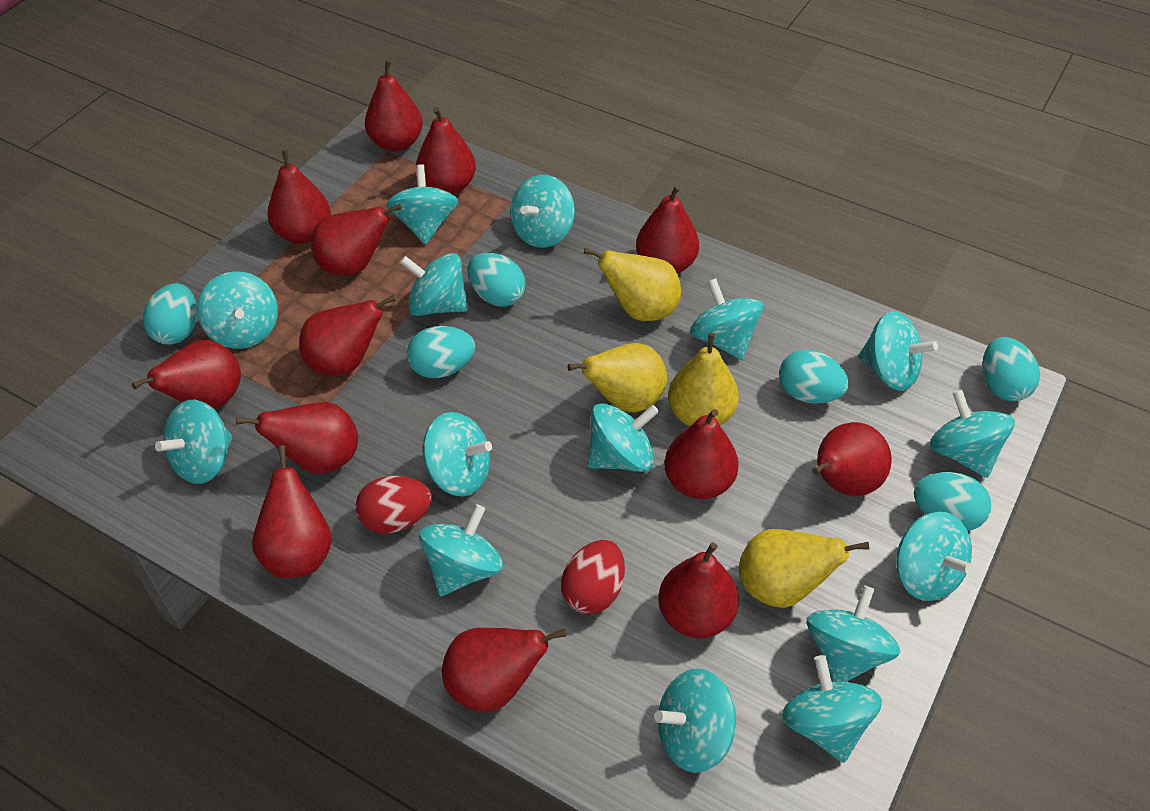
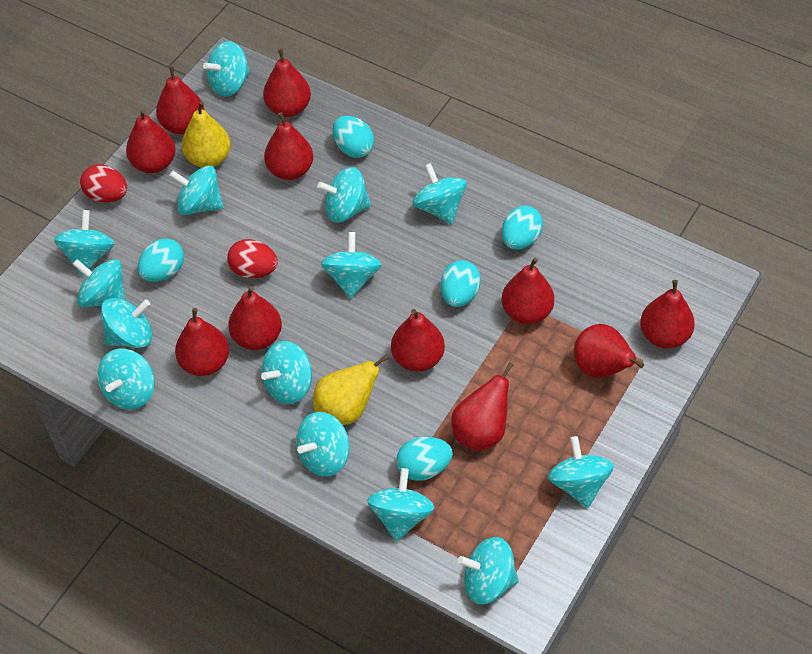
red pear: 13 -> 11
turquoise egg: 6 -> 5
turquoise spinning top: 15 -> 14
yellow pear: 4 -> 2

